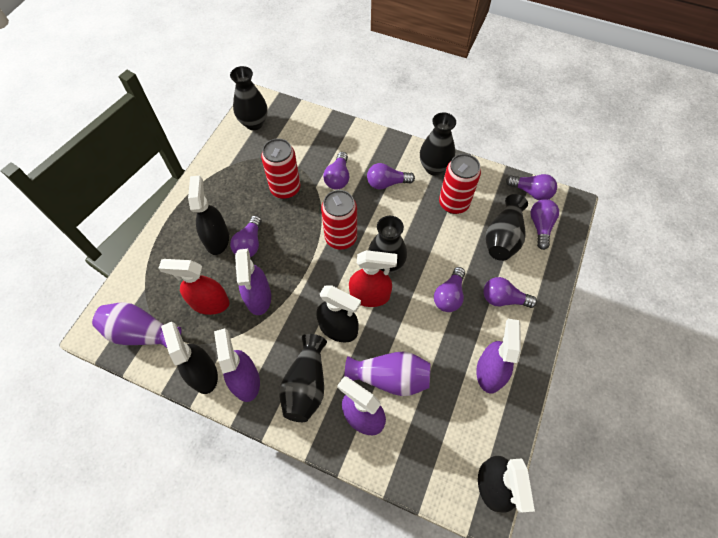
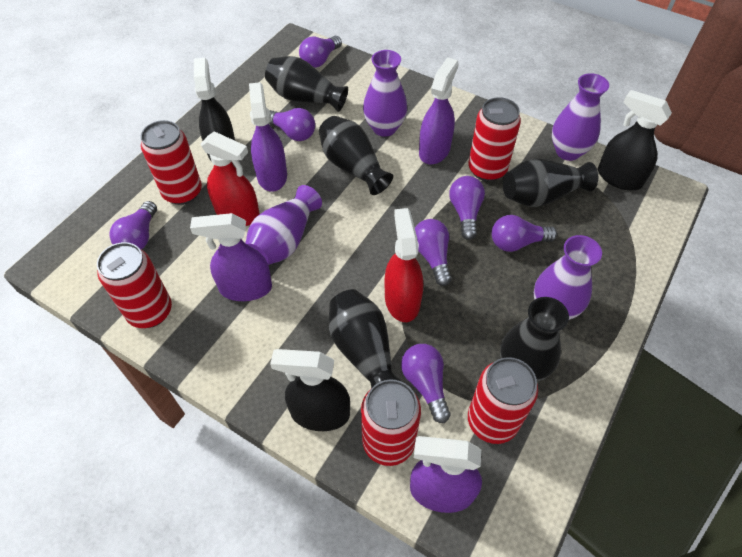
black spray bottle: 4 -> 3
purple vase: 2 -> 4
red can: 3 -> 5

